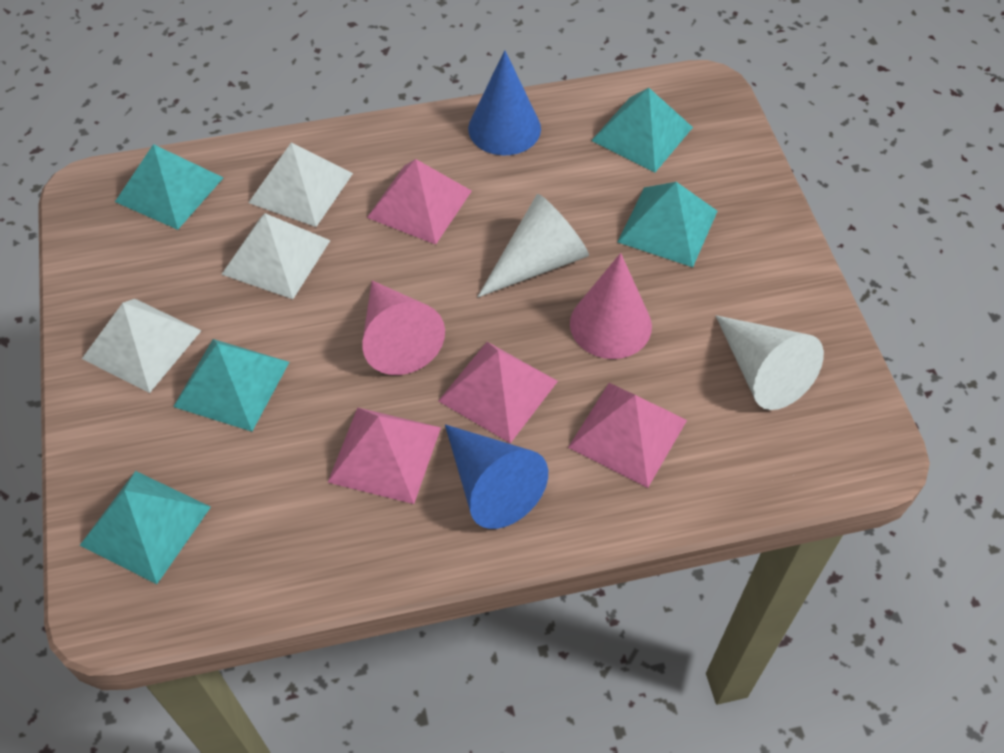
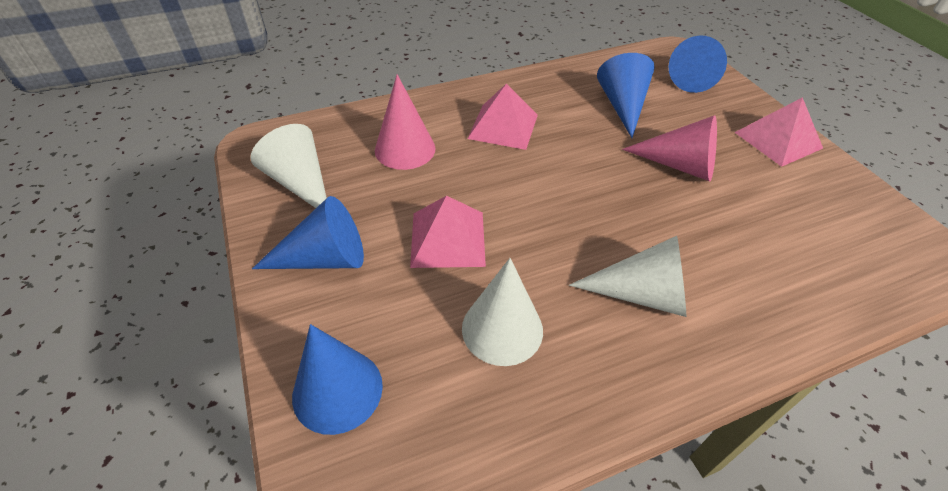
blue cone: 2 -> 4
pink pyramid: 4 -> 3
turquoise pyramid: 5 -> 0
white cone: 2 -> 3
white pyramid: 3 -> 0

